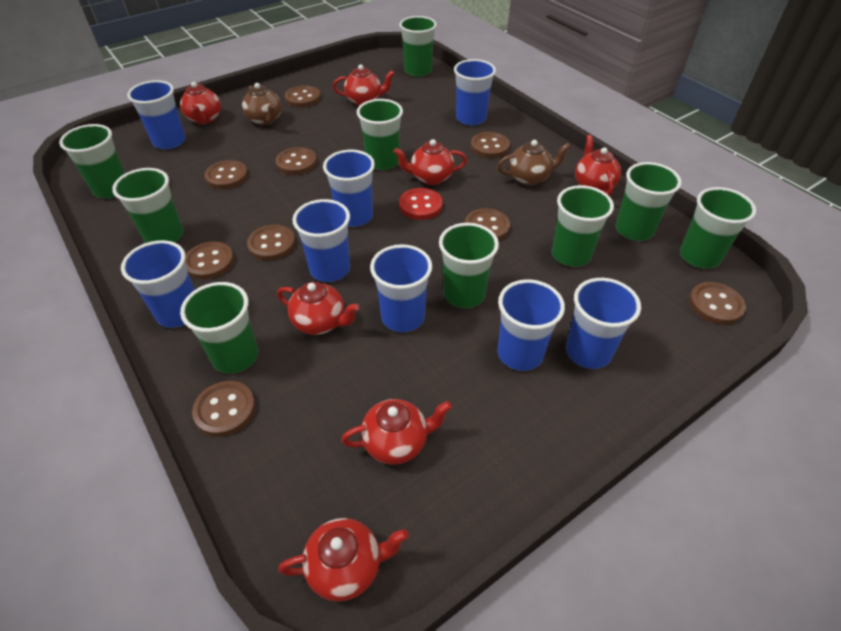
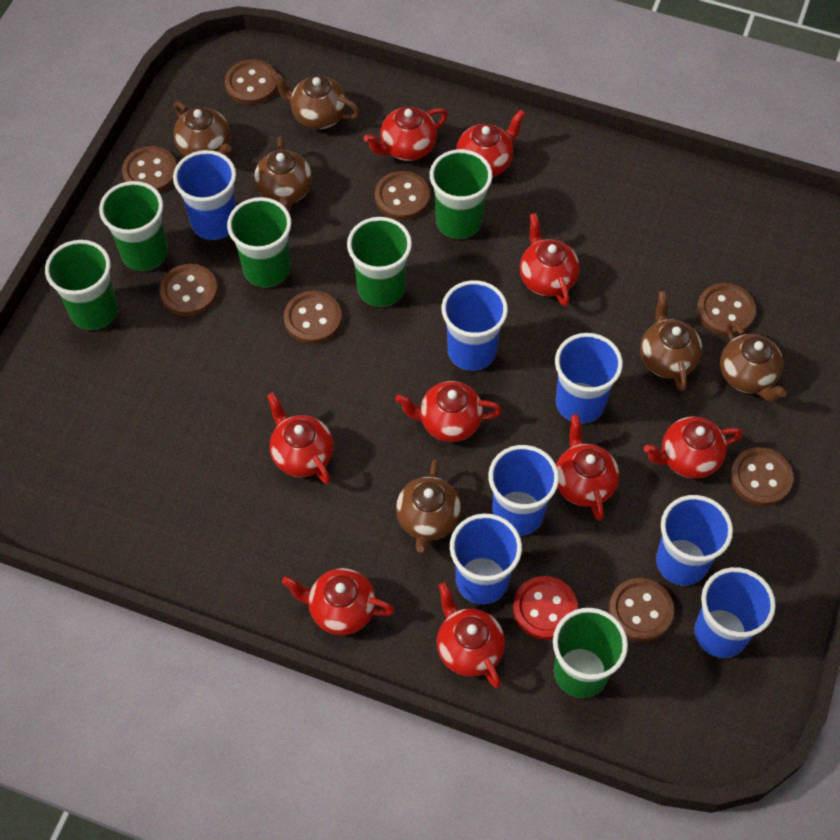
blue cup: 8 -> 7
brown button: 9 -> 8
brown teapot: 2 -> 6
green cup: 9 -> 6
red teapot: 7 -> 9

